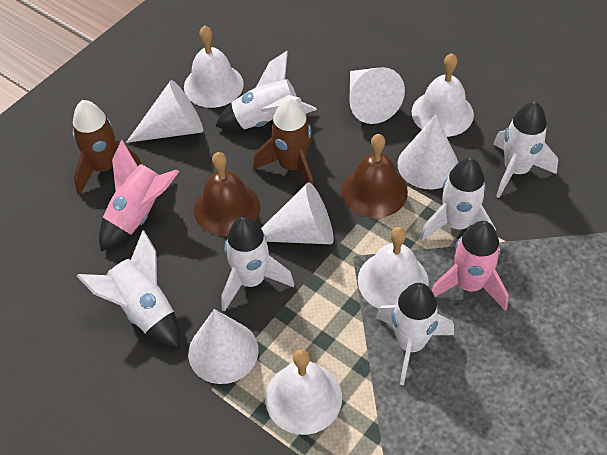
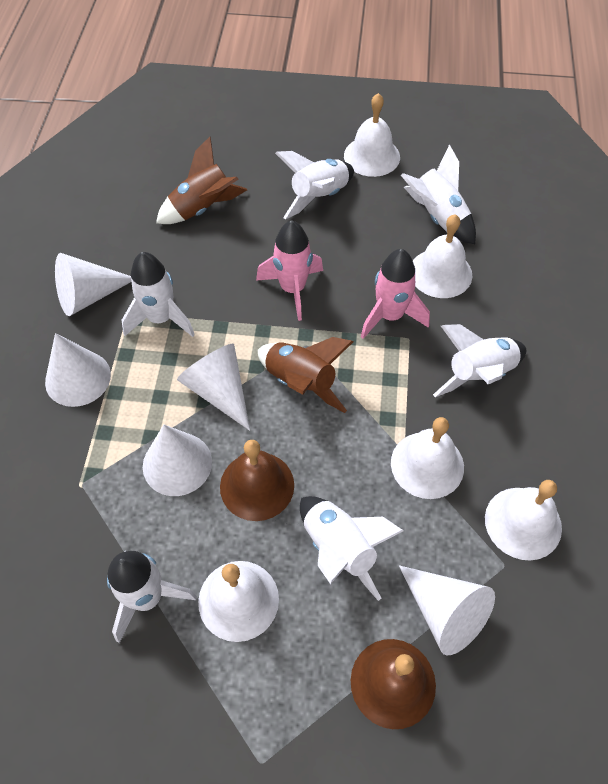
white bell: 4 -> 5

